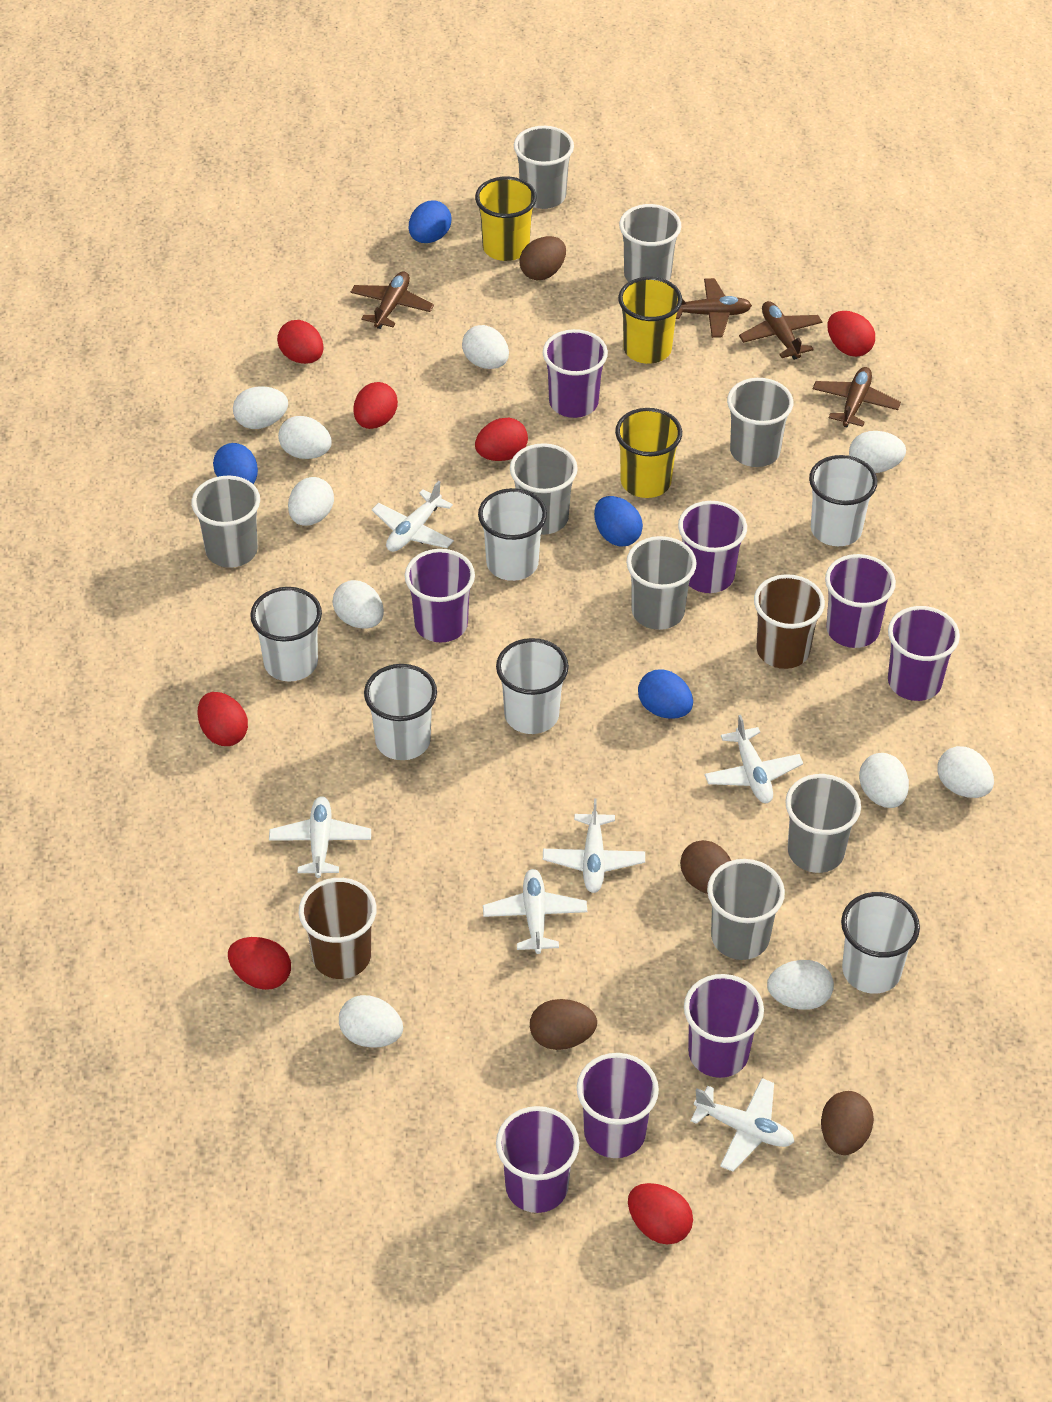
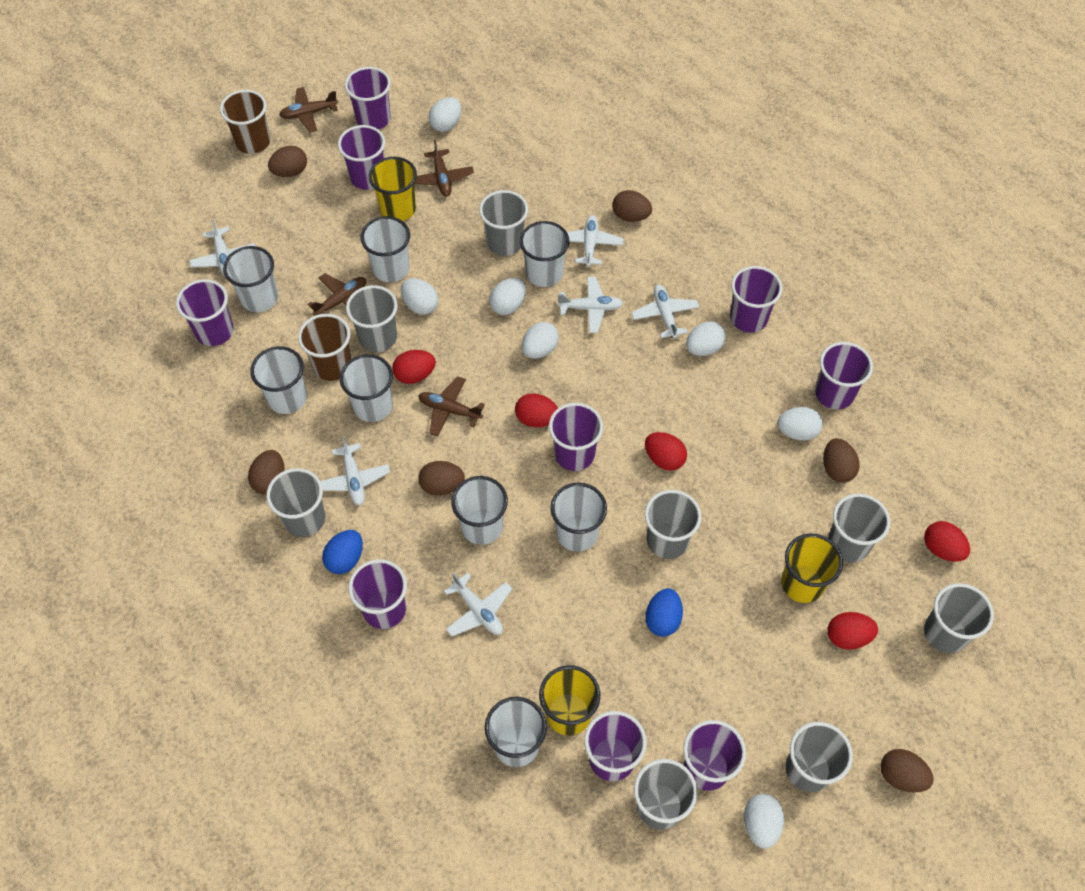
blue egg: 4 -> 2
brown egg: 4 -> 6
purple cup: 8 -> 9
red egg: 7 -> 5
white cup: 6 -> 8
white egg: 10 -> 7

